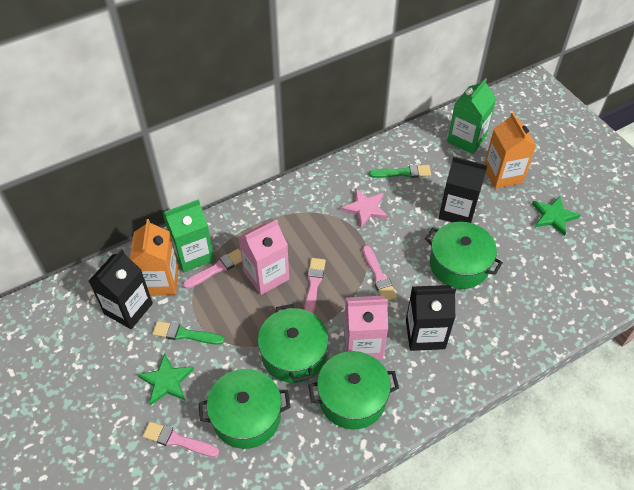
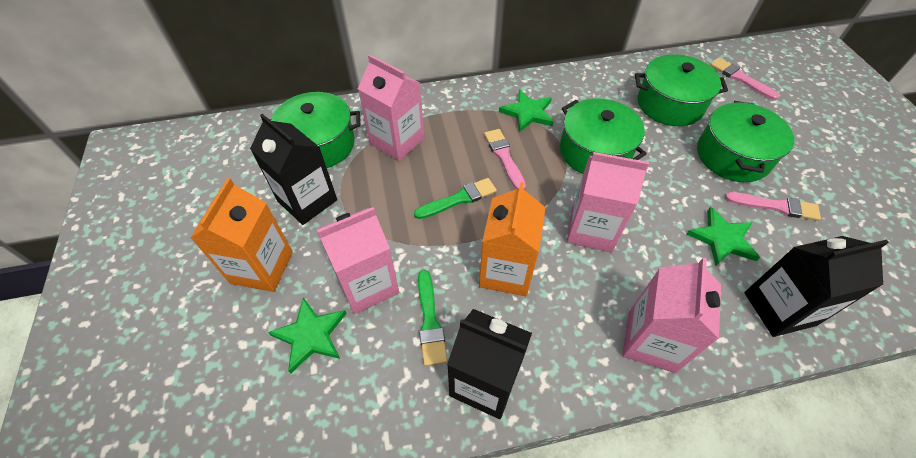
green carton: 2 -> 0
green star: 2 -> 3
pink brush: 4 -> 3
pink carton: 2 -> 4
pink star: 1 -> 0

